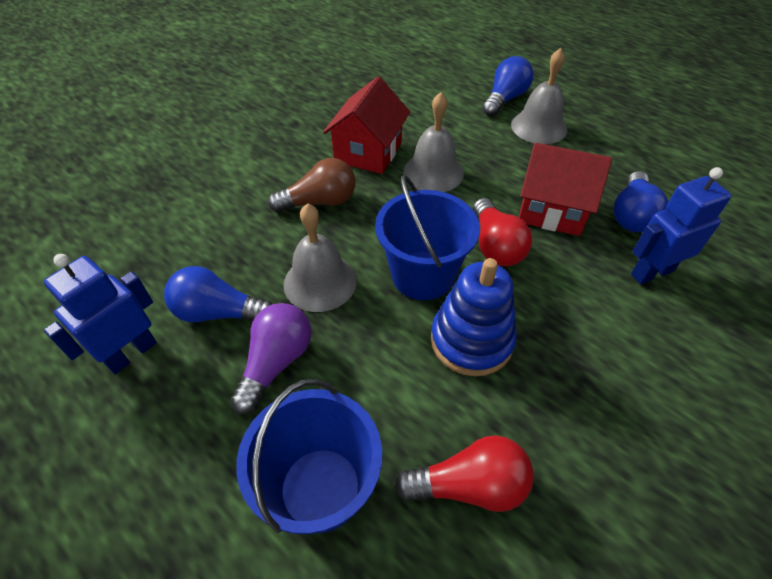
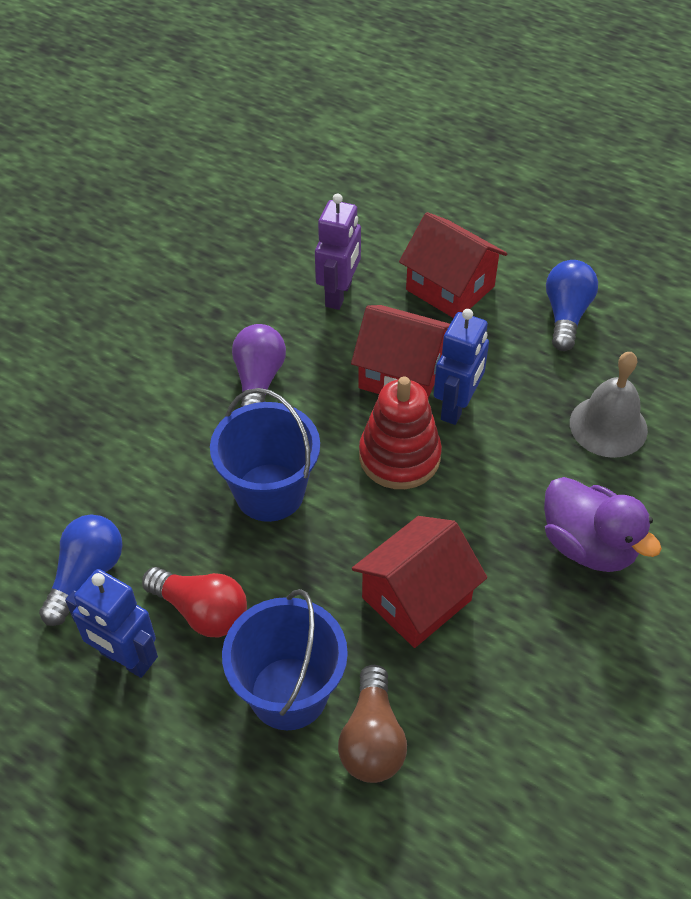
blue light bulb: 3 -> 2
blue stacking toy: 1 -> 0
grey bell: 3 -> 1
purple duck: 0 -> 1
purple robot: 0 -> 1
red house: 2 -> 3
red light bulb: 2 -> 1
red stacking toy: 0 -> 1

